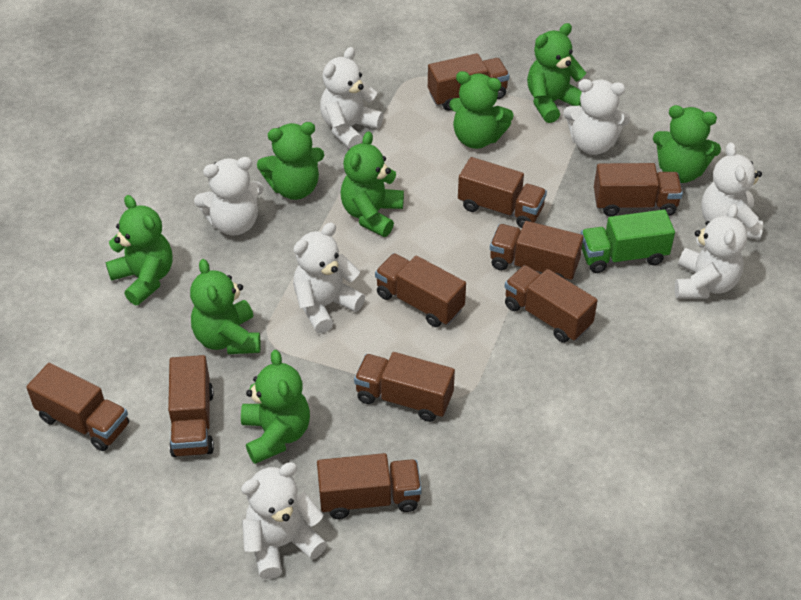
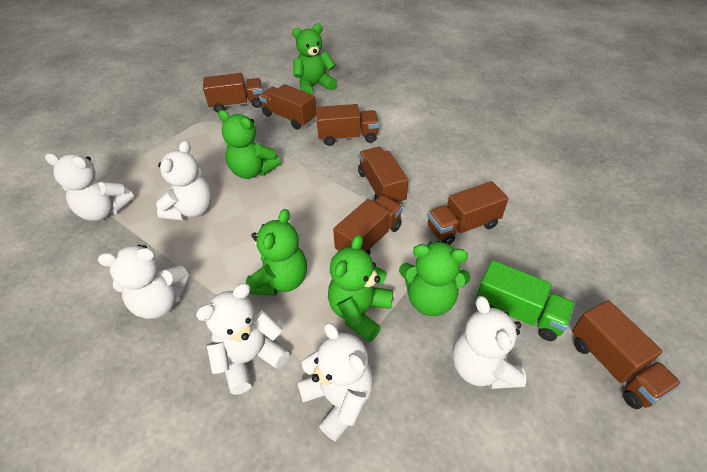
brown truck: 10 -> 7
green teddy bear: 8 -> 5
white teddy bear: 7 -> 6

